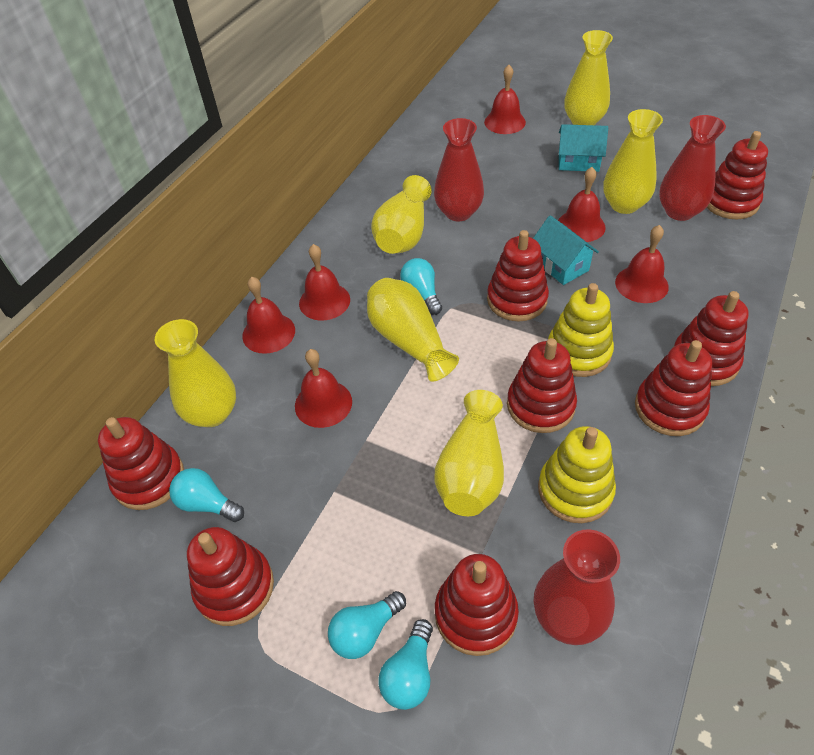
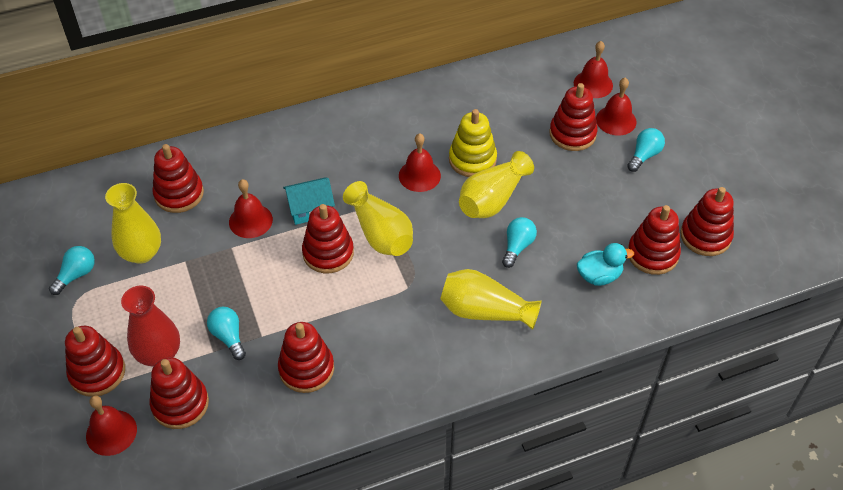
red bell: 6 -> 5
red vase: 3 -> 1
turquoise duck: 0 -> 1
turquoise house: 2 -> 1
yellow stacking toy: 2 -> 1
yellow vase: 6 -> 4

